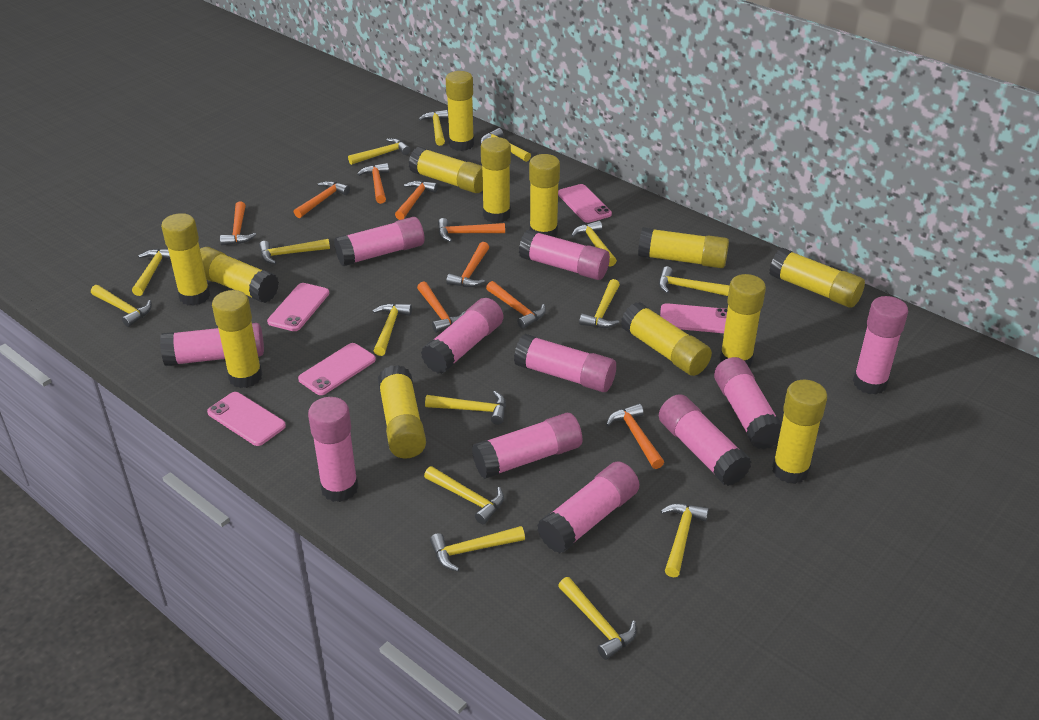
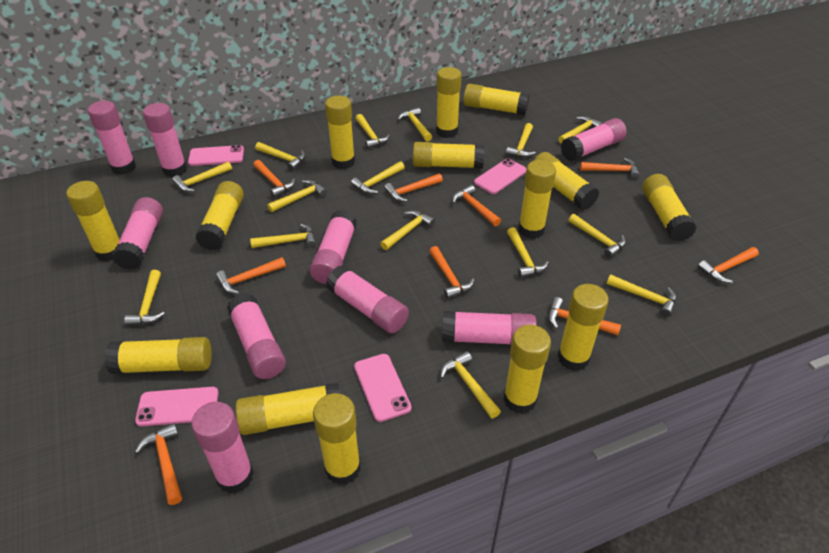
pink glue stick: 11 -> 9
pink phone: 5 -> 4
yellow glue stick: 13 -> 14

